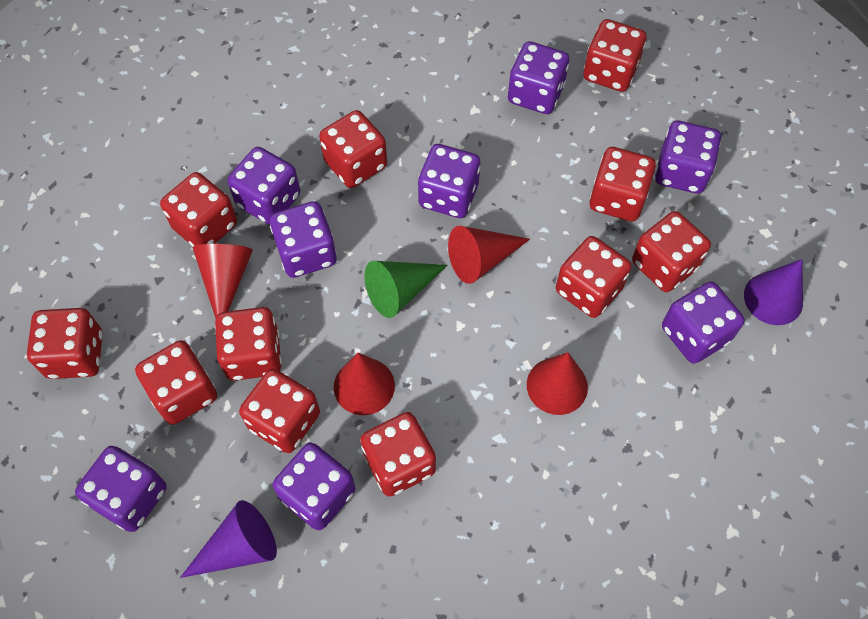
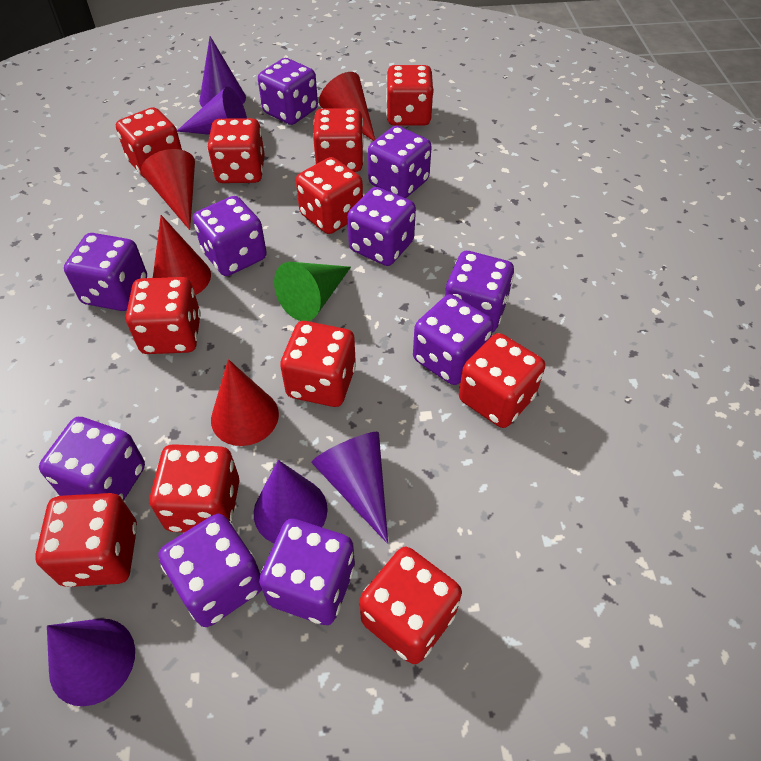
purple cone: 2 -> 5
purple dice: 8 -> 10

